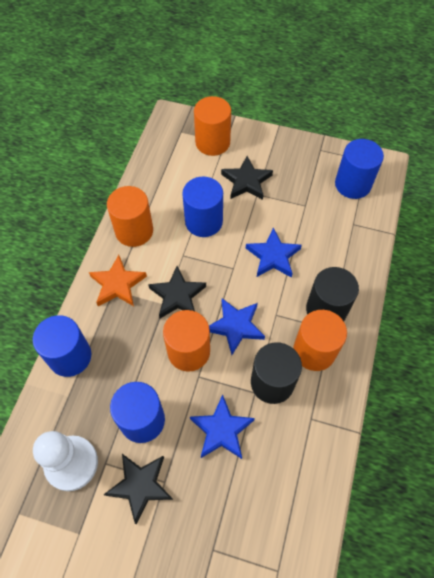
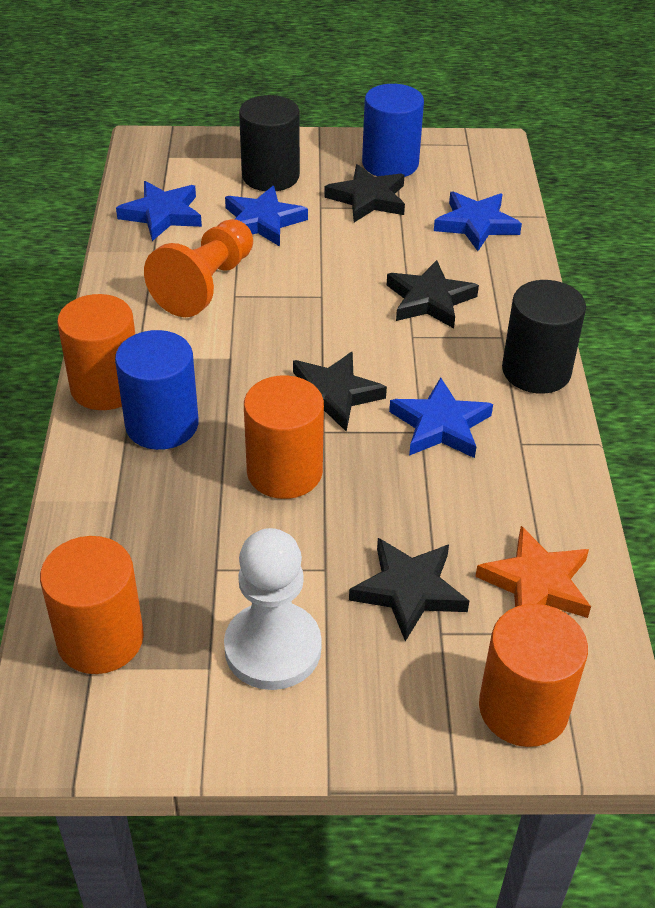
black star: 3 -> 4
blue cylinder: 4 -> 2
blue star: 3 -> 4
orange pawn: 0 -> 1

